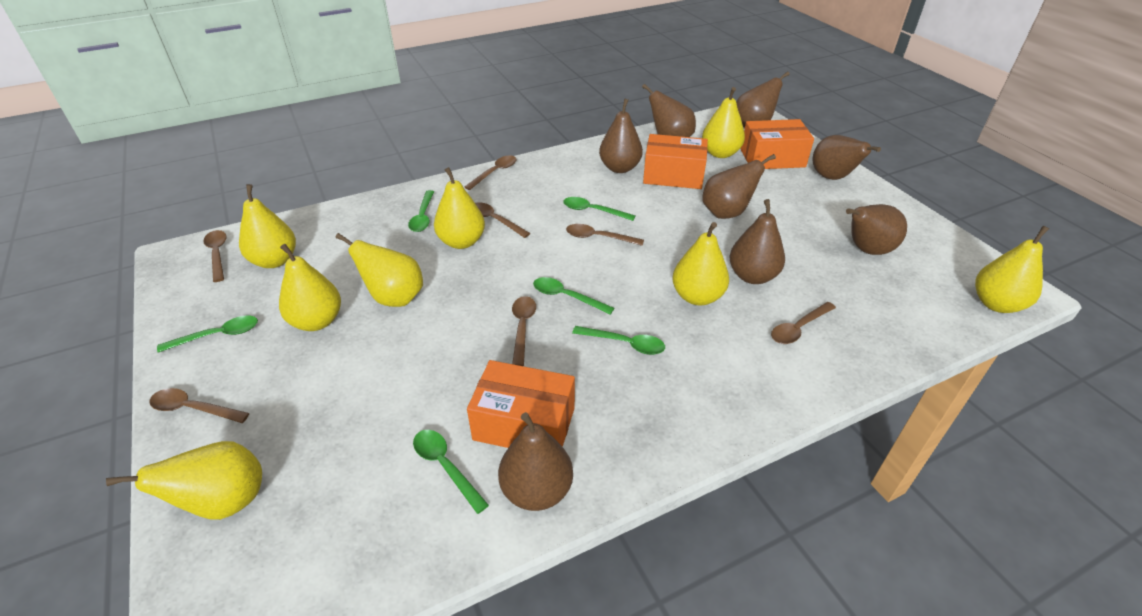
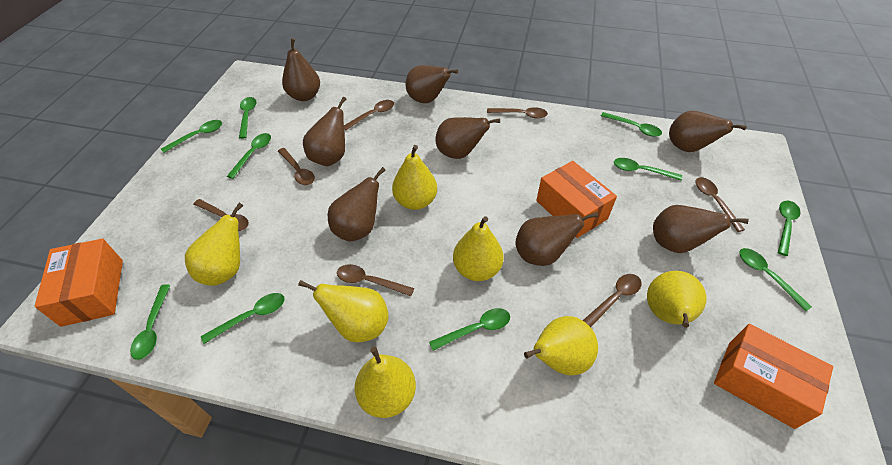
green spoon: 6 -> 10
yellow pear: 8 -> 7

